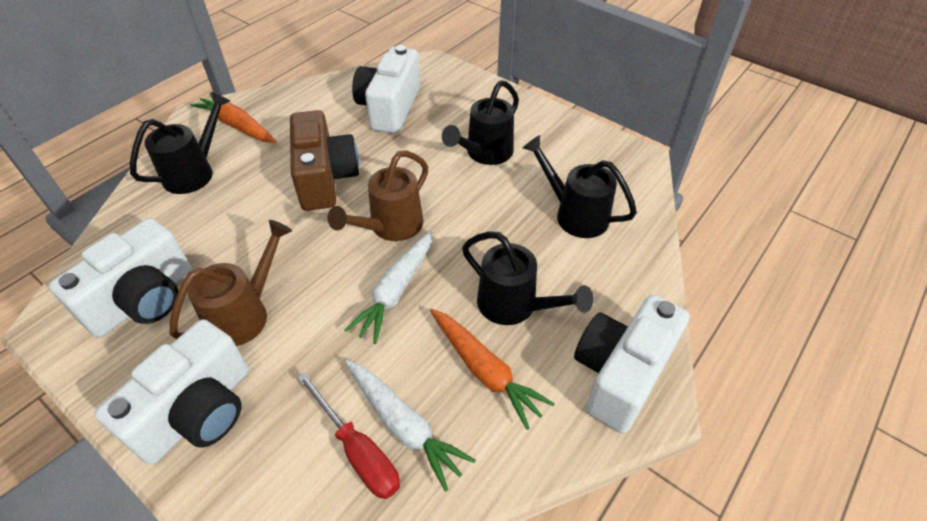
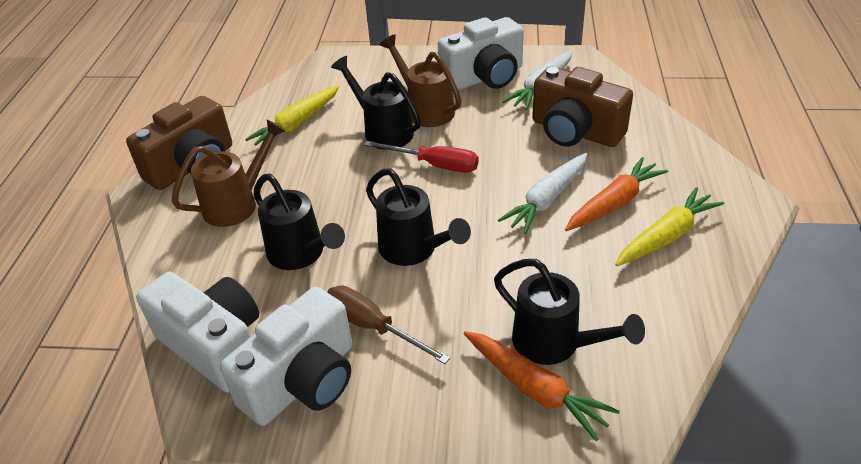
brown camera: 1 -> 2
brown screwdriver: 0 -> 1
white camera: 4 -> 3
yellow carrot: 0 -> 2

